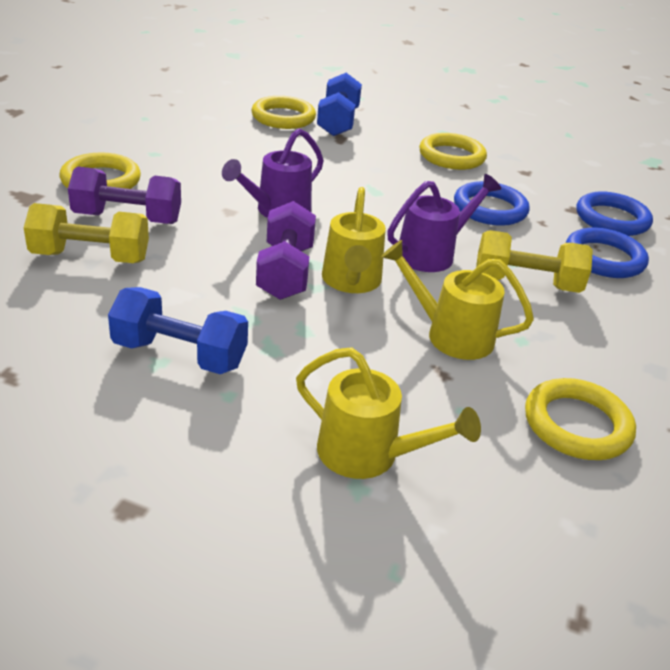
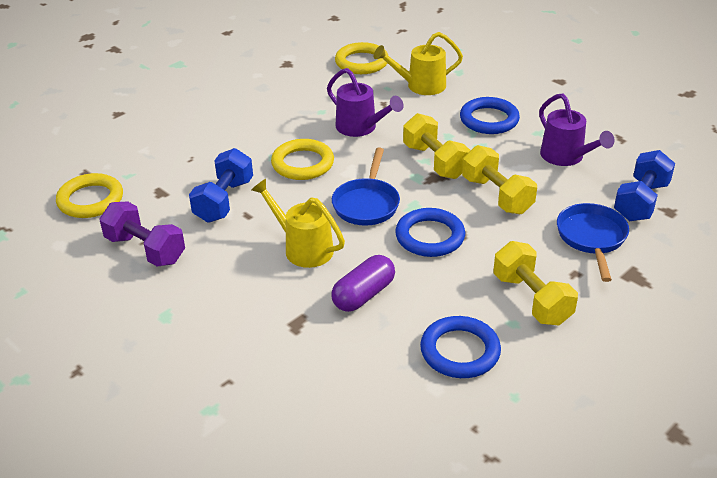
blue pan: 0 -> 2
purple capsule: 0 -> 1
purple dumbbell: 2 -> 1
yellow dumbbell: 2 -> 3
yellow ring: 4 -> 3
yellow watering can: 3 -> 2

